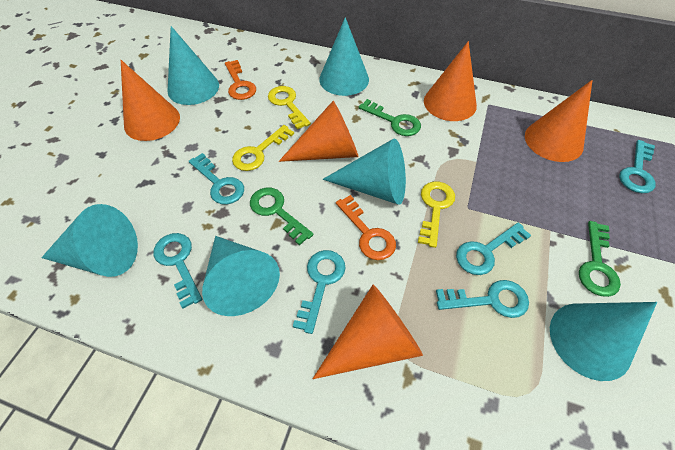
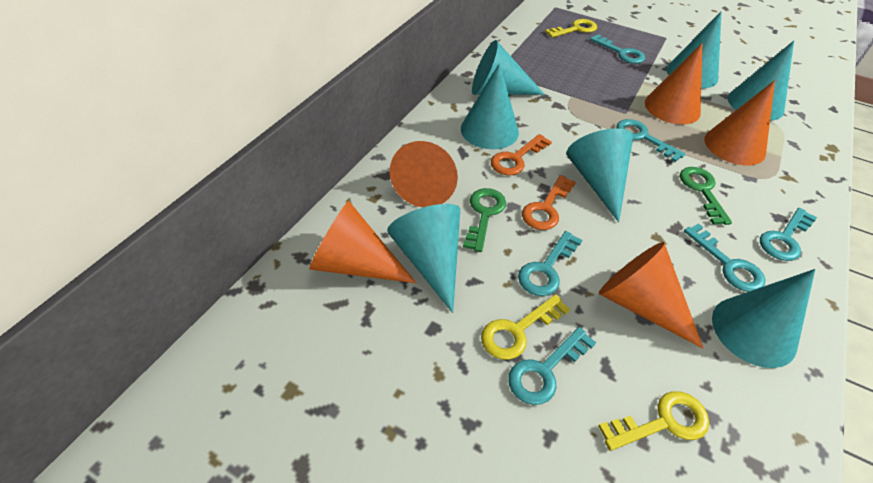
green key: 3 -> 2
turquoise cone: 6 -> 7

